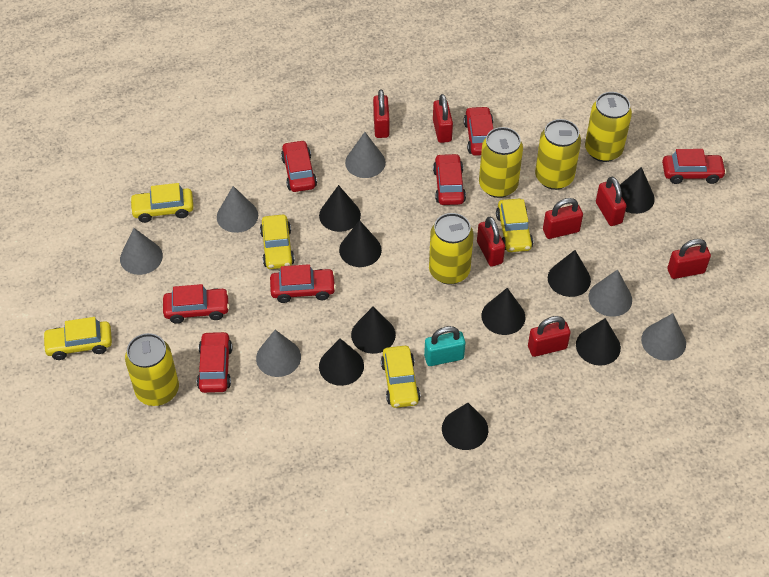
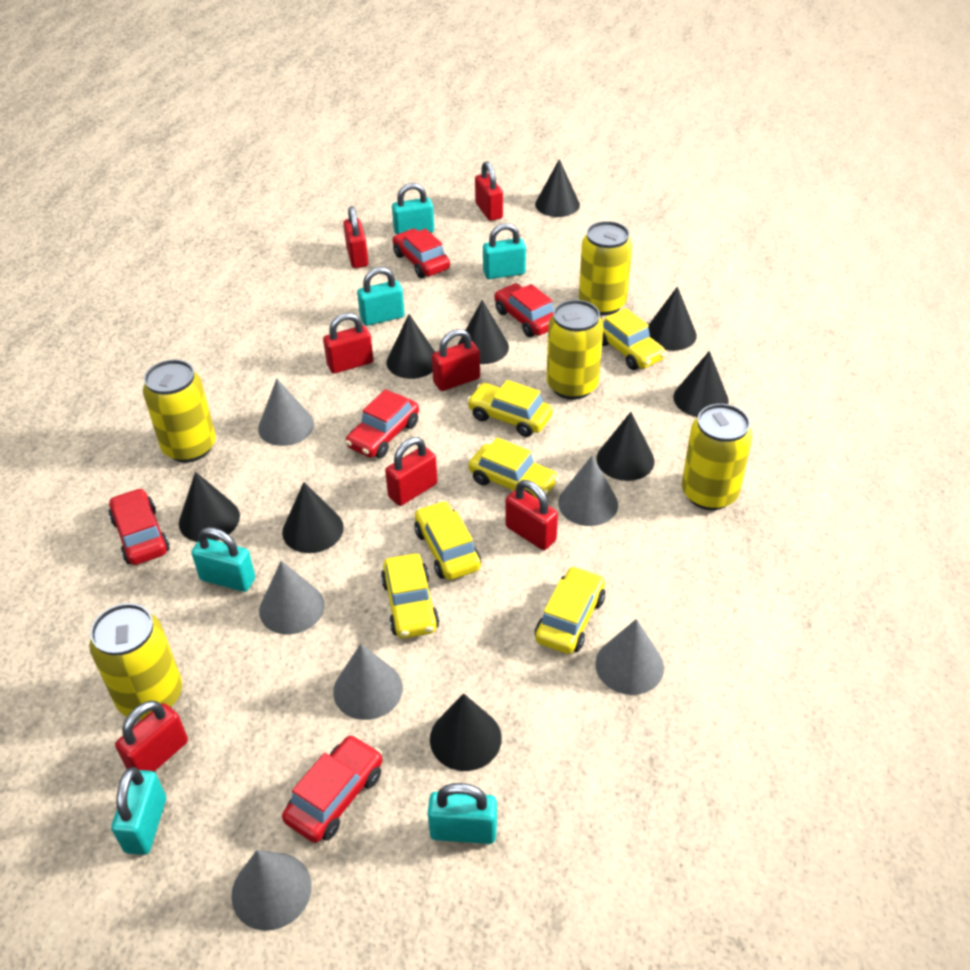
red car: 7 -> 5
turquoise padlock: 1 -> 6
yellow car: 5 -> 6

